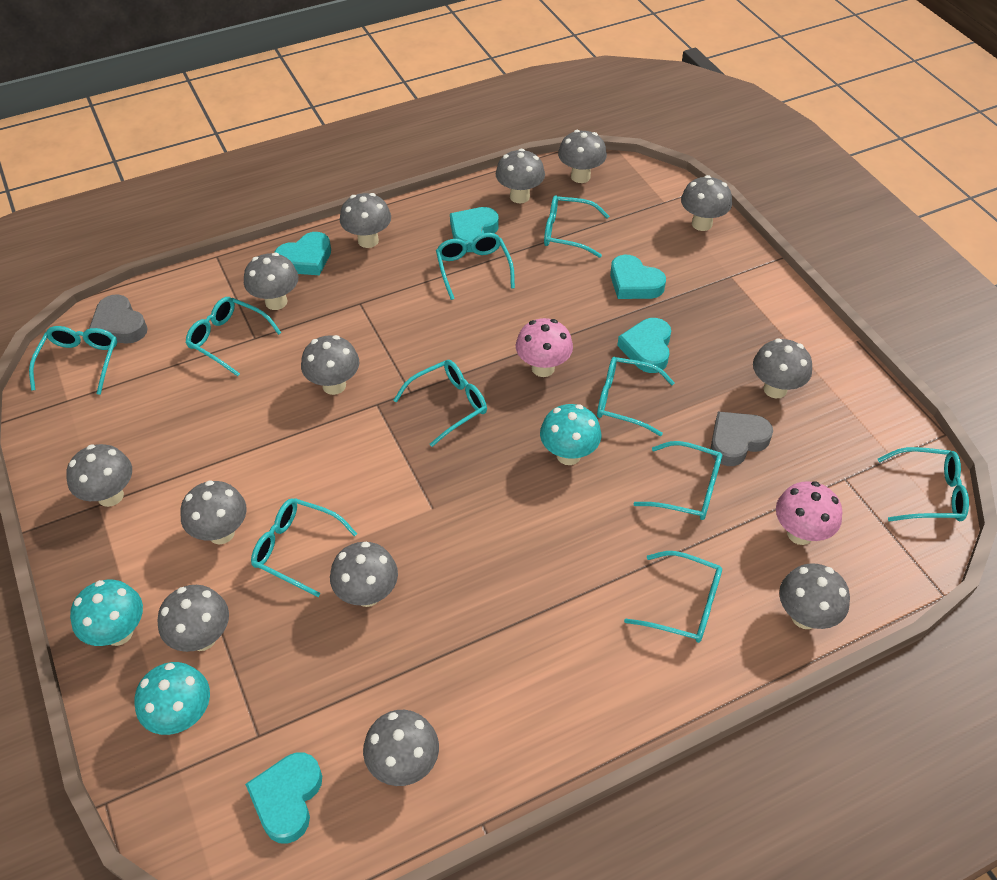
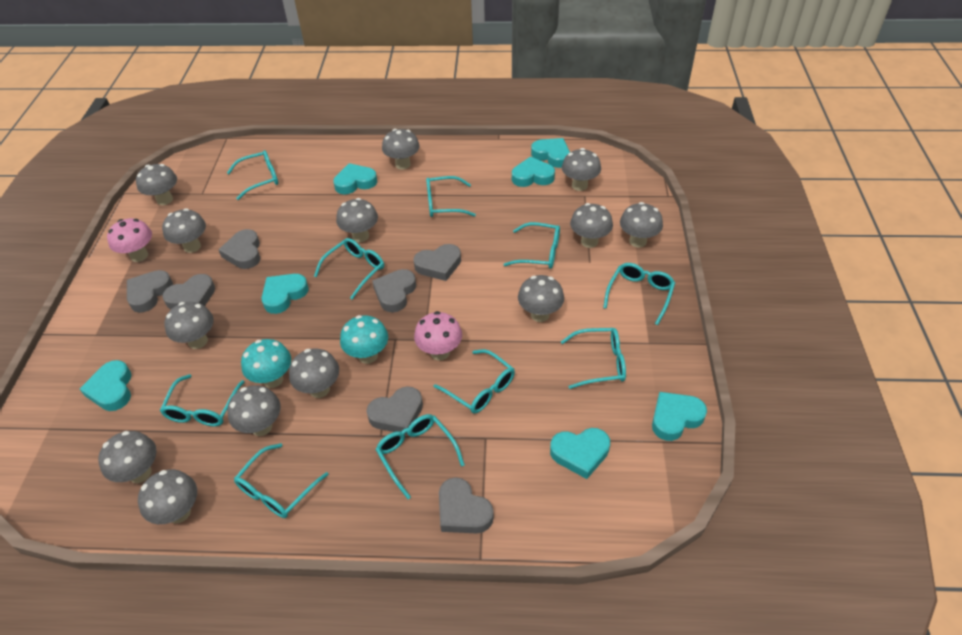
grey heart: 2 -> 7
turquoise heart: 5 -> 7
turquoise mushroom: 3 -> 2

